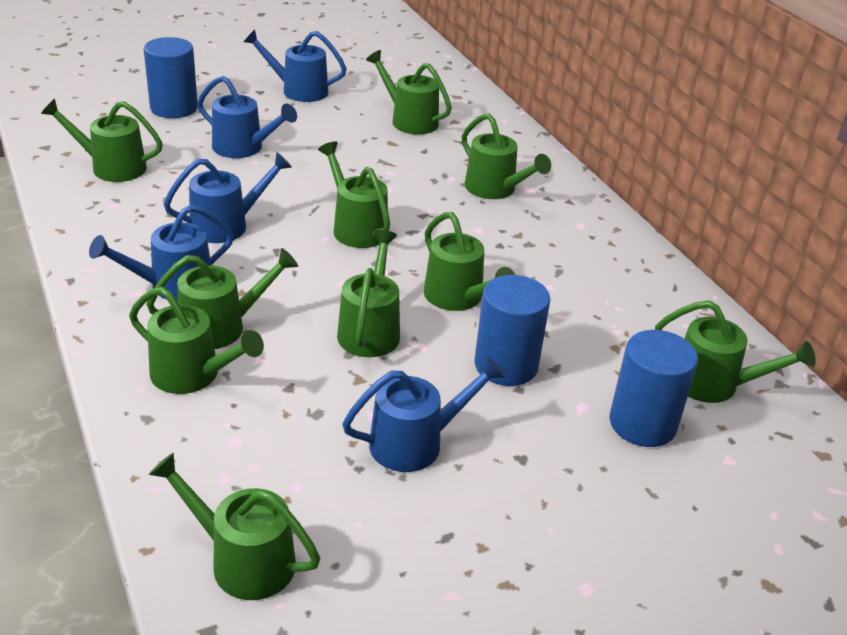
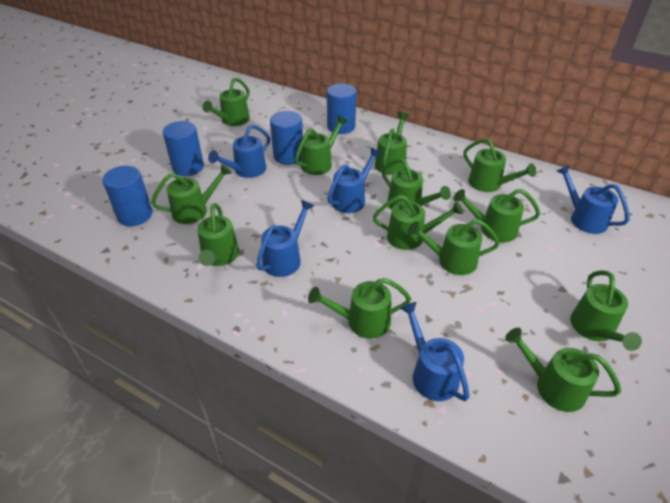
blue cylinder: 3 -> 4
green watering can: 10 -> 13

